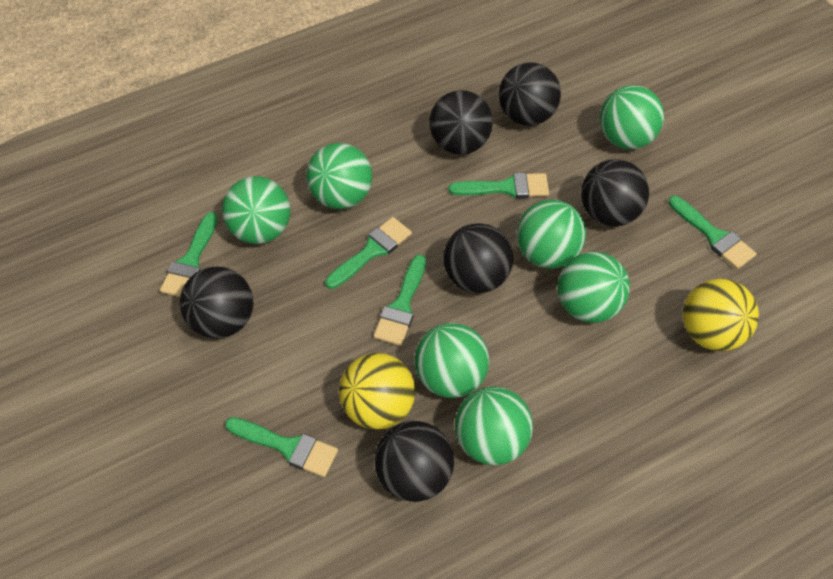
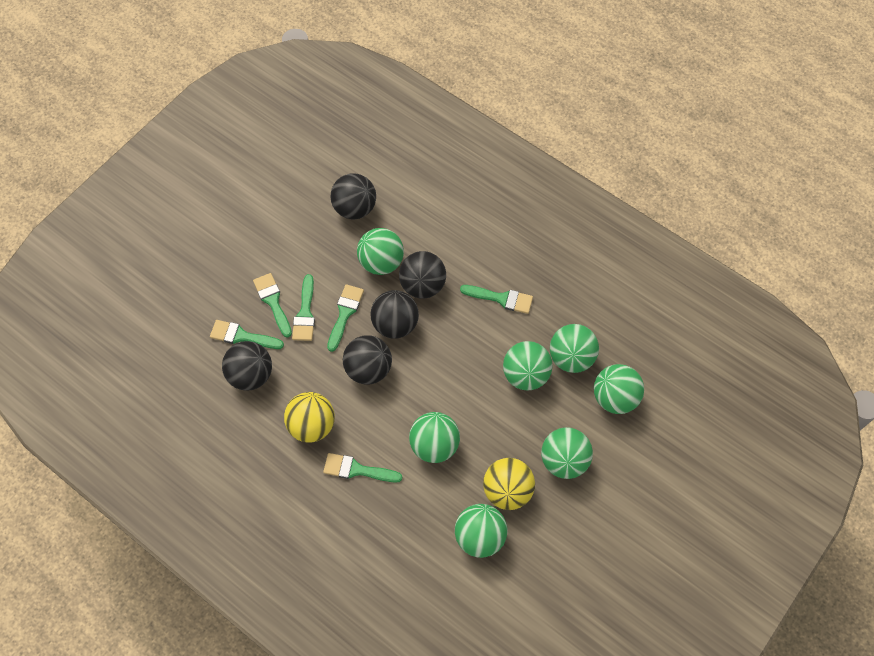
black ball: 6 -> 5

